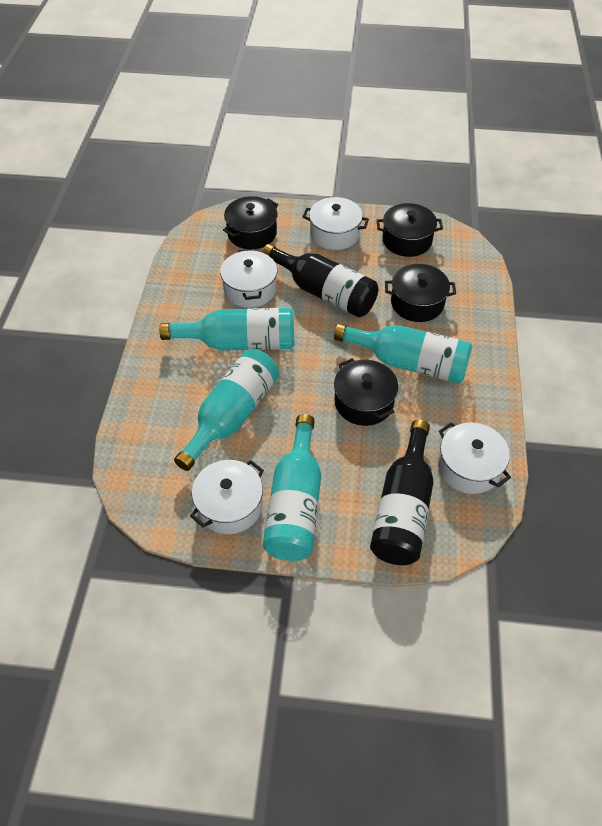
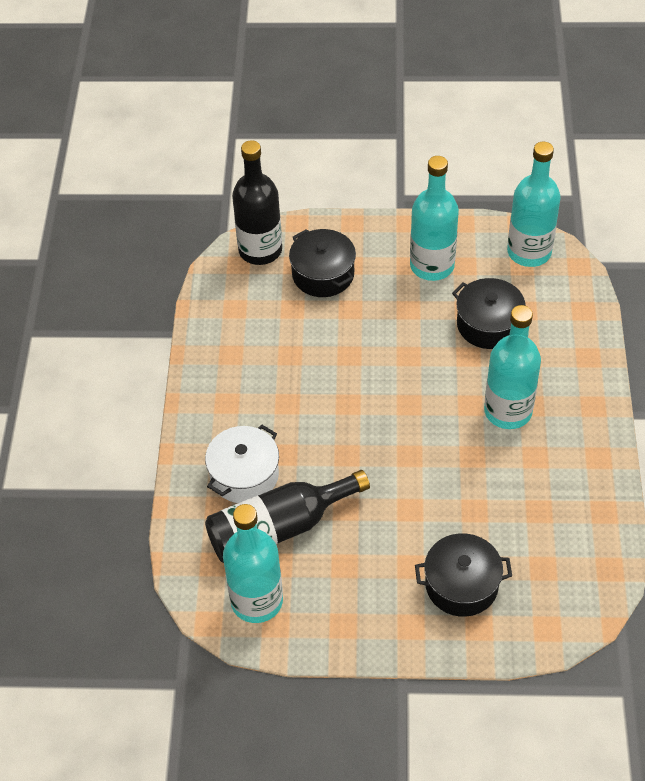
black pot: 4 -> 3
white pot: 4 -> 1

